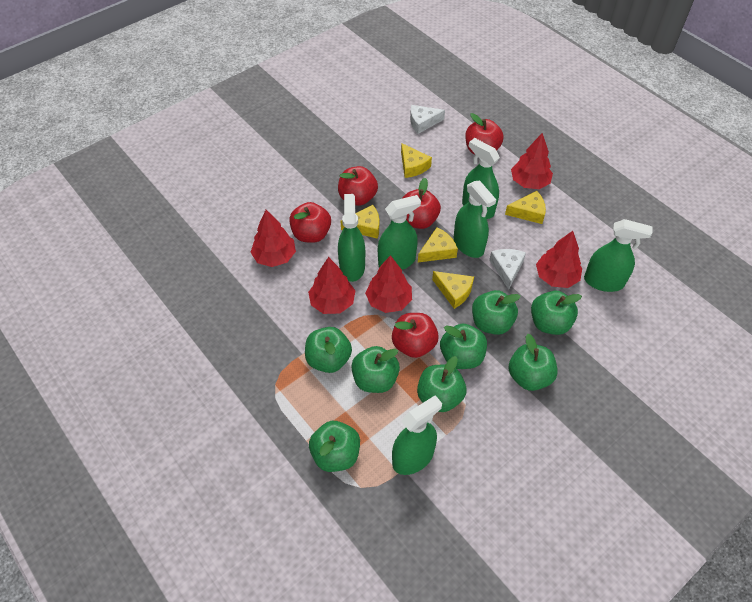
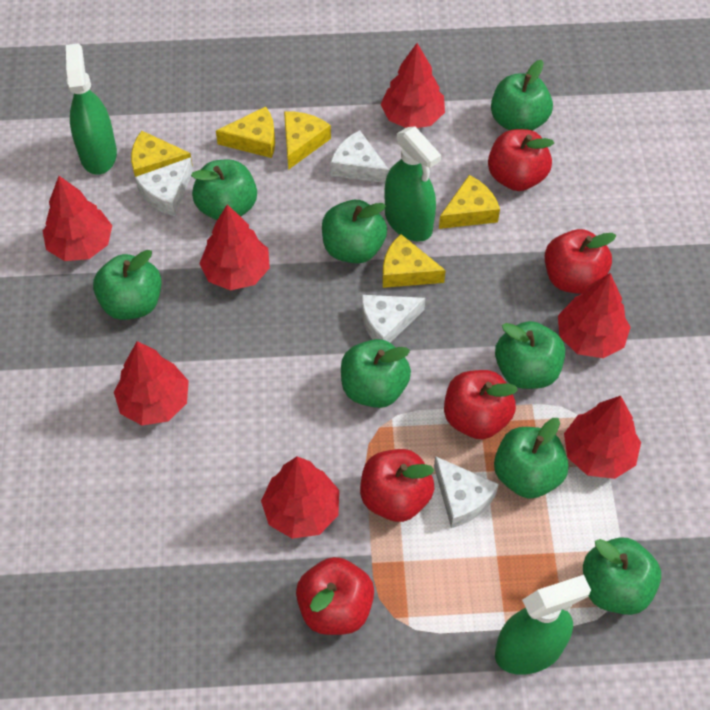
green spray bottle: 6 -> 3
red tree: 5 -> 7
white cheese: 2 -> 4

